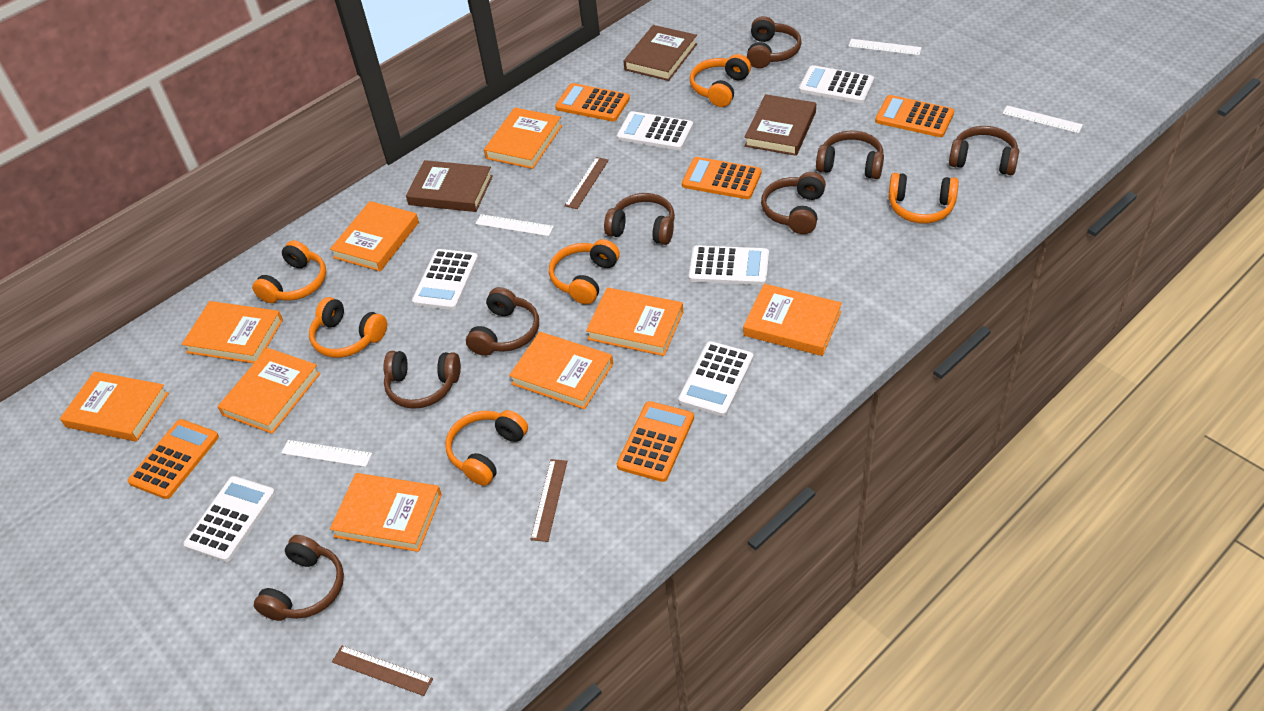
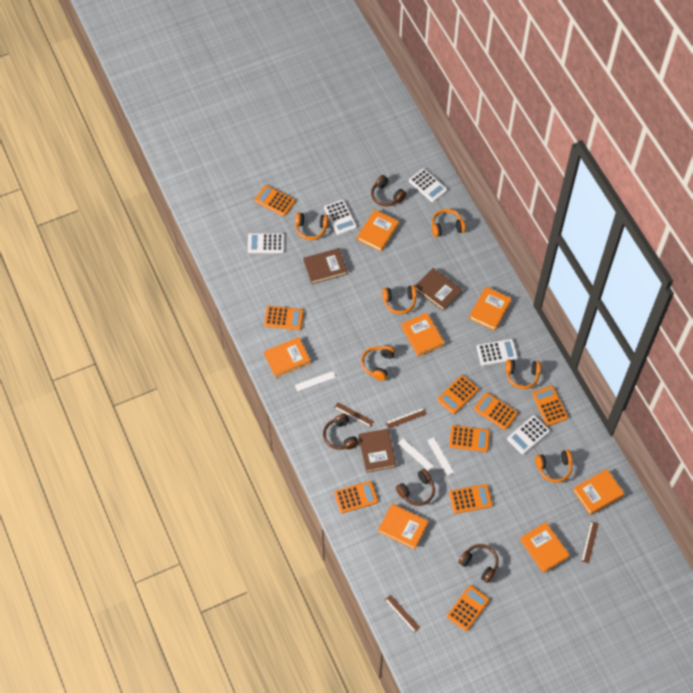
brown headphones: 8 -> 4
brown ruler: 3 -> 4
orange book: 9 -> 7
orange calculator: 5 -> 9
white calculator: 6 -> 5
white ruler: 4 -> 3

